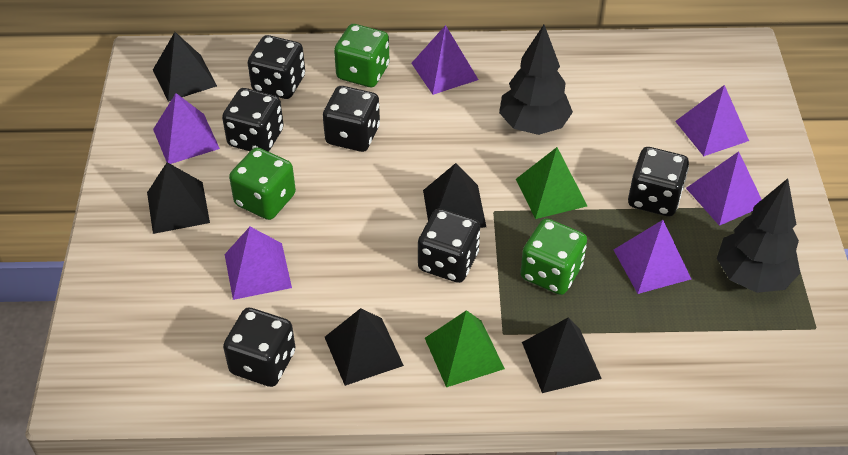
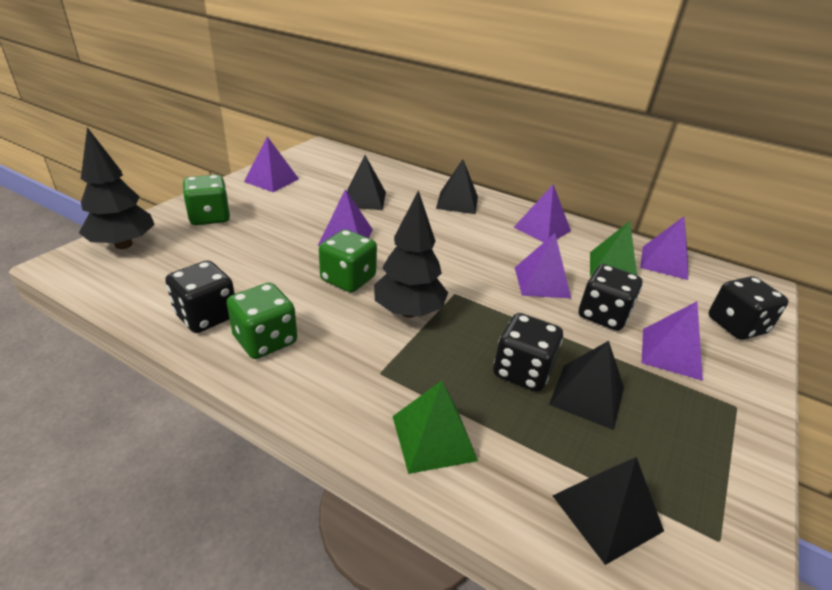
black dice: 6 -> 4
black pyramid: 5 -> 4

